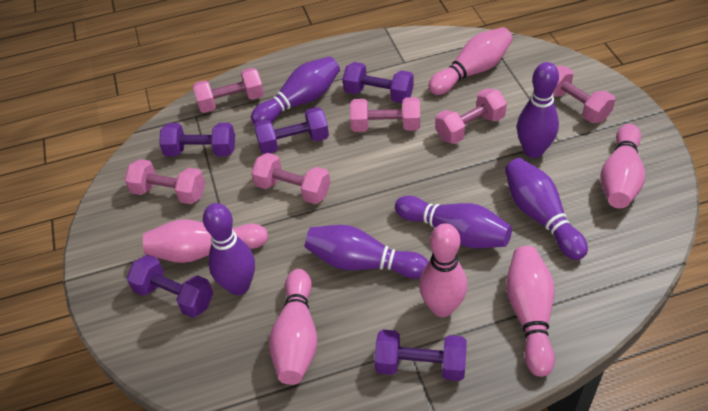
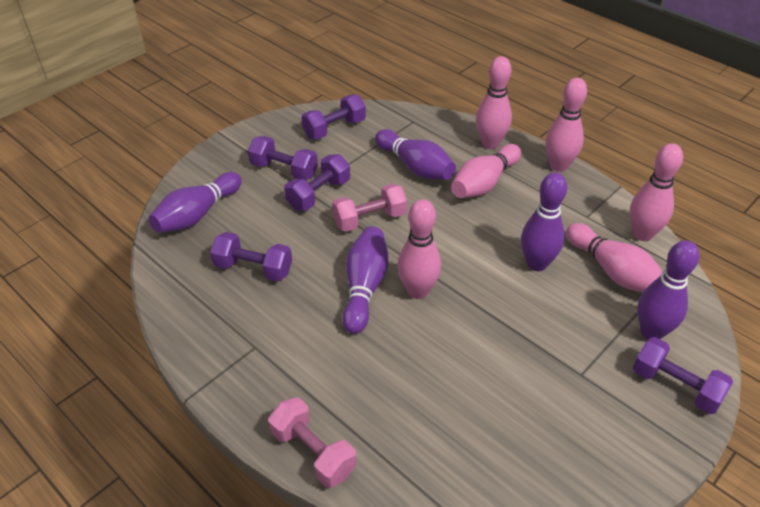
pink dumbbell: 6 -> 2
purple bowling pin: 6 -> 5

